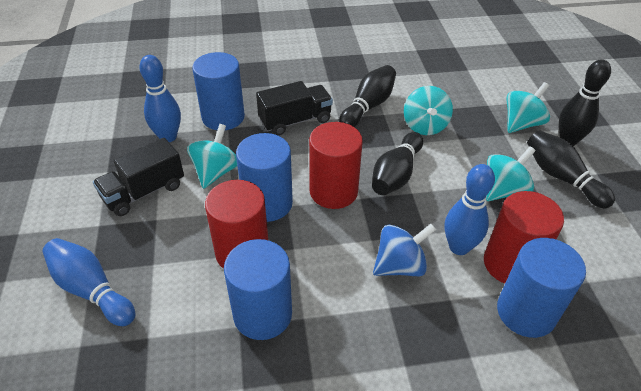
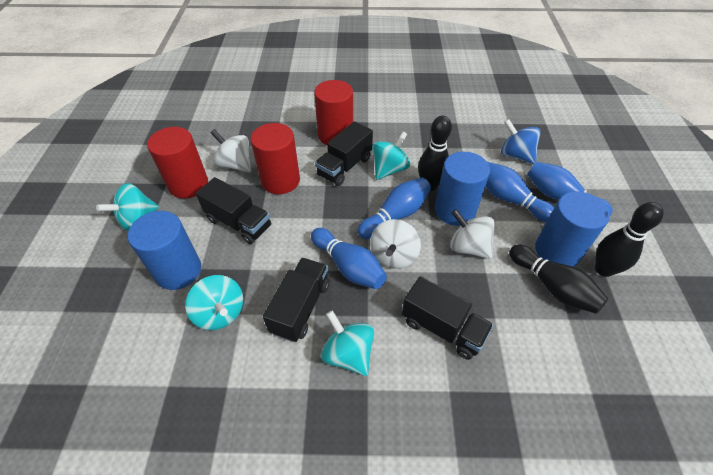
black bowling pin: 4 -> 3
black truck: 2 -> 4
blue bowling pin: 3 -> 4
blue cylinder: 4 -> 3
white spinning top: 0 -> 3

